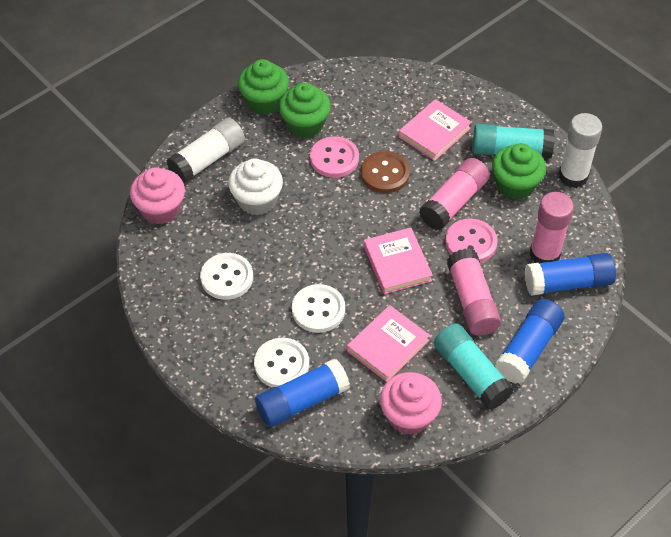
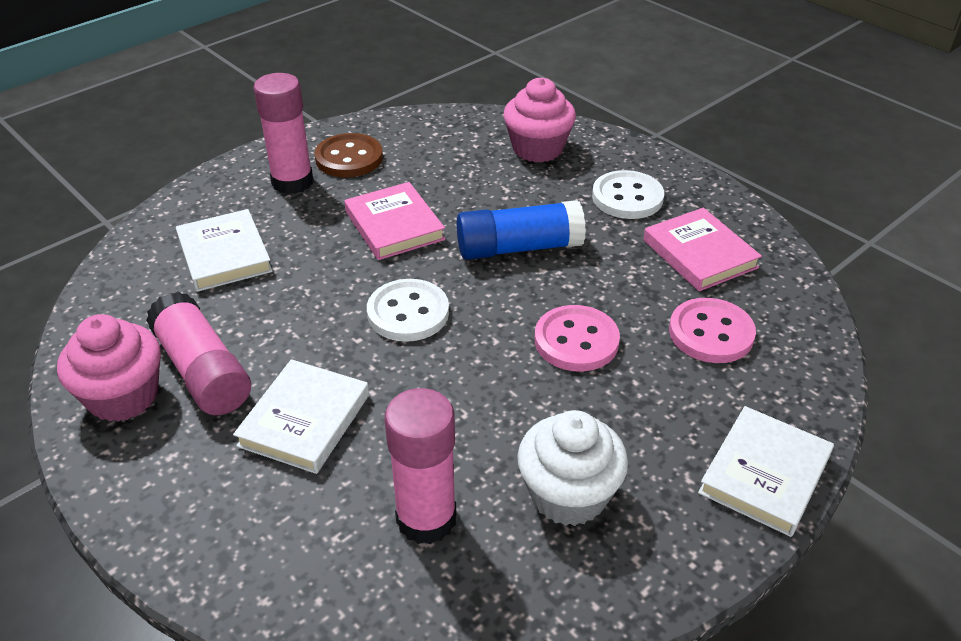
blue glue stick: 3 -> 1
green cupcake: 3 -> 0
pink book: 3 -> 2
turquoise glue stick: 2 -> 0
white book: 0 -> 3
white button: 3 -> 2
white glue stick: 2 -> 0

